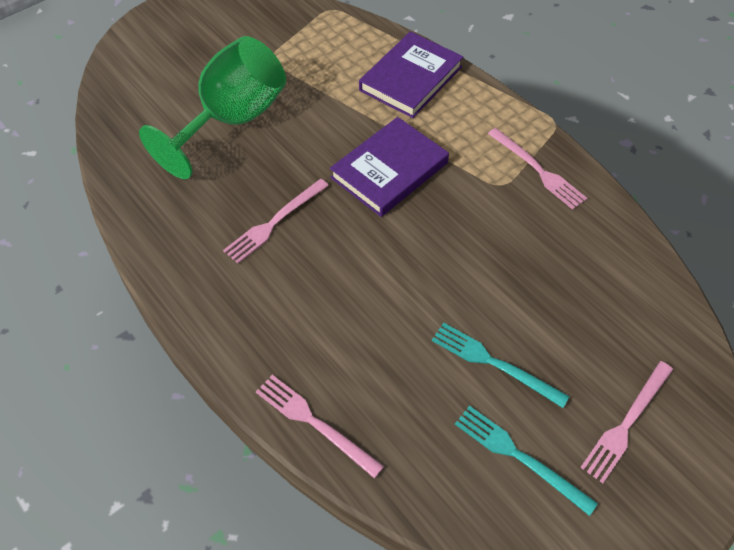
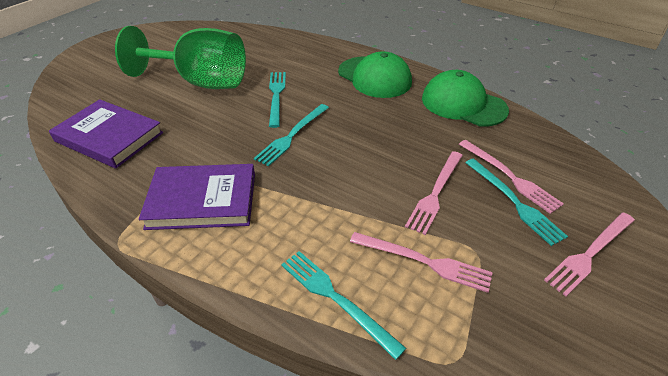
green cap: 0 -> 2
turquoise fork: 2 -> 4

